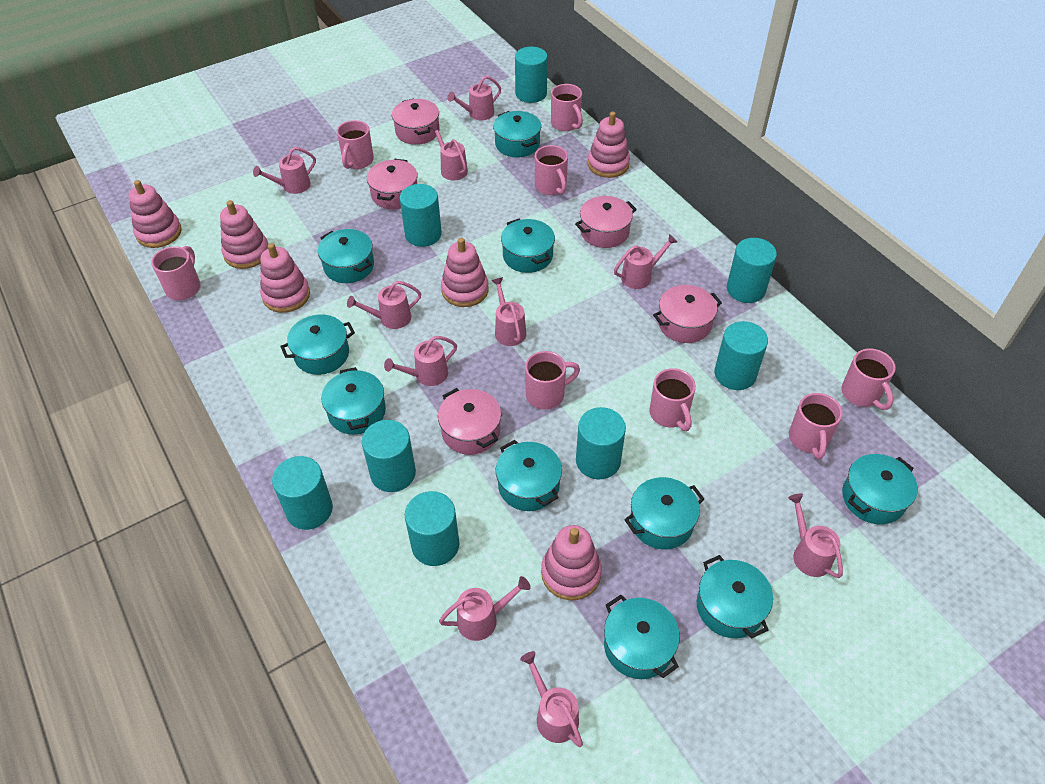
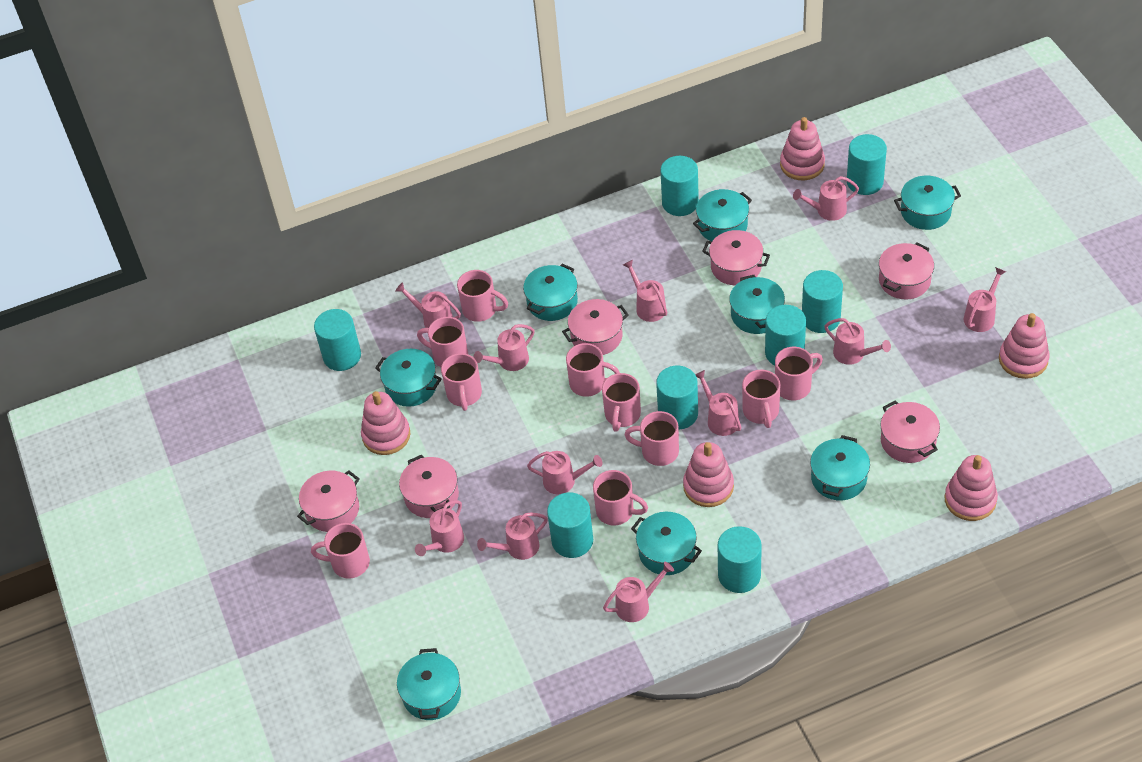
pink mug: 8 -> 10
pink pot: 5 -> 6
pink stacking toy: 6 -> 5
pink watering can: 10 -> 11
turquoise pot: 10 -> 8

